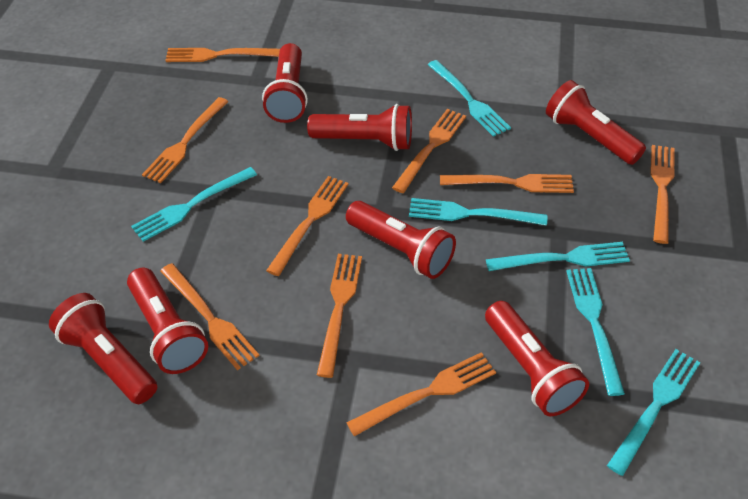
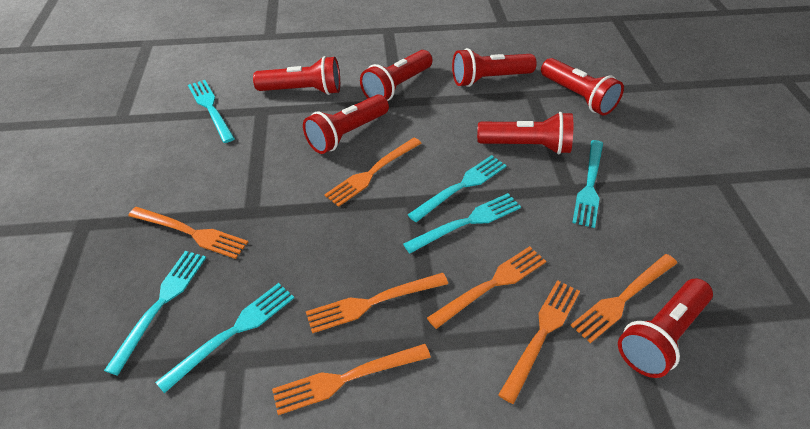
orange fork: 9 -> 7

